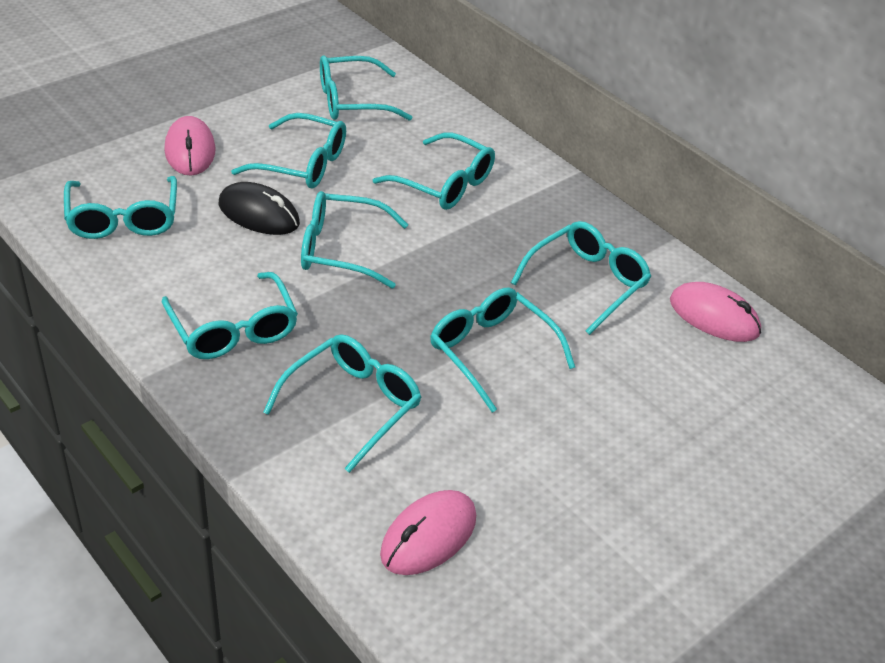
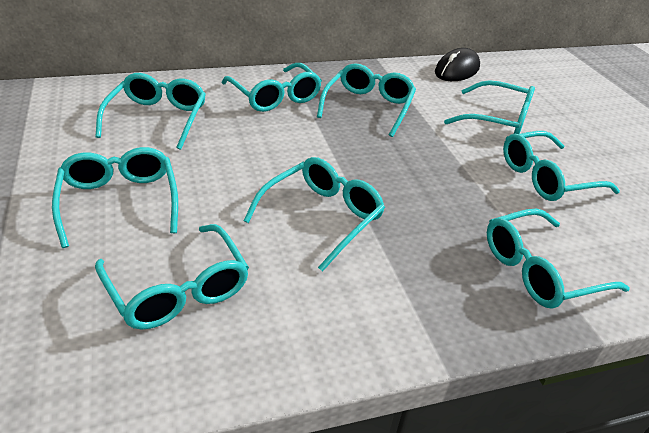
pink mouse: 3 -> 0

